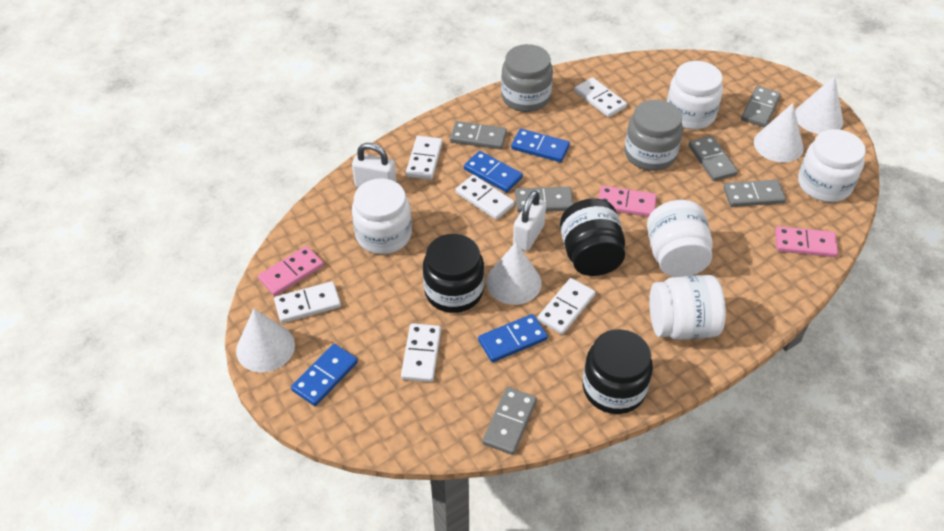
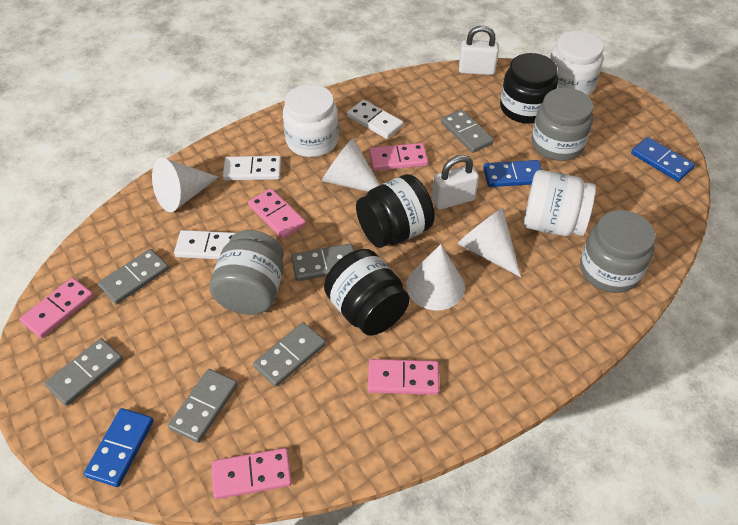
blue domino: 4 -> 3
grey jar: 2 -> 3
pink domino: 3 -> 5
white domino: 6 -> 3
white jar: 5 -> 3

